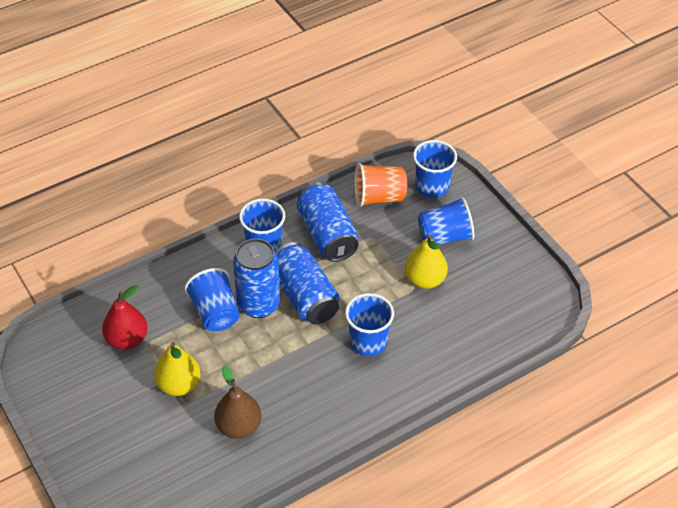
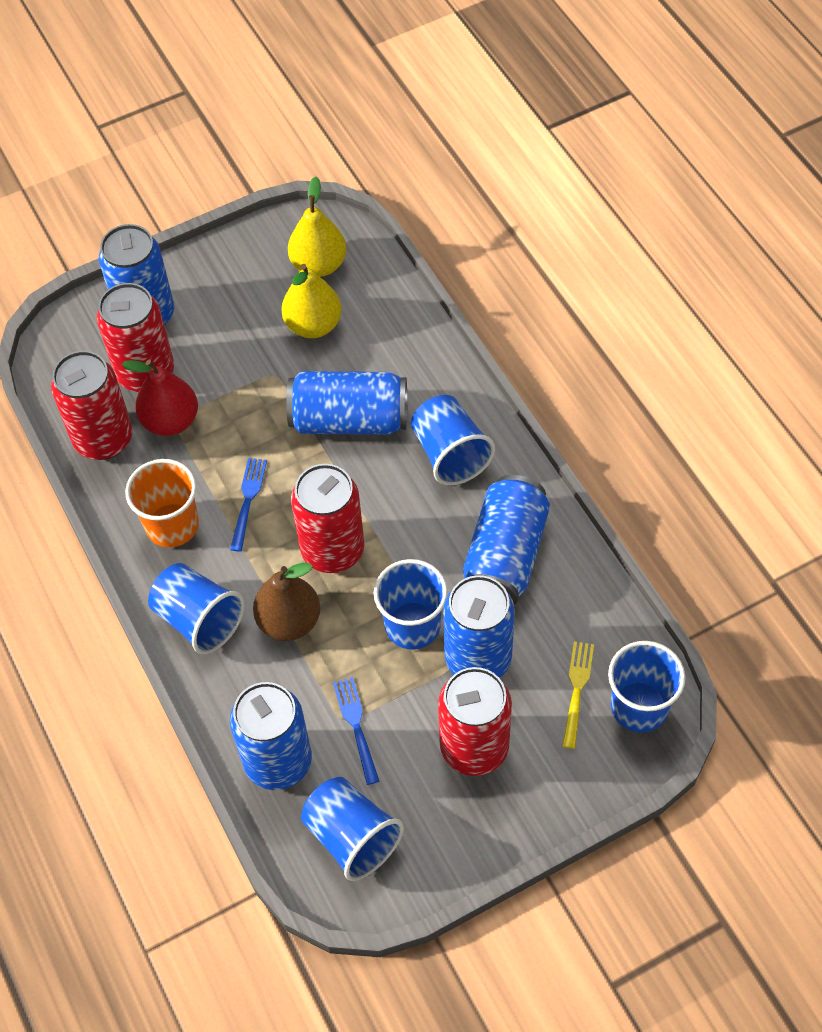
blue can: 3 -> 5
blue fork: 0 -> 2
red can: 0 -> 4
yellow fork: 0 -> 1

